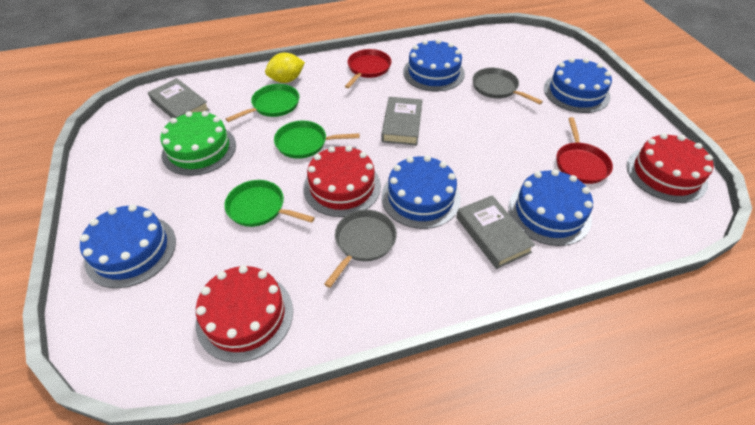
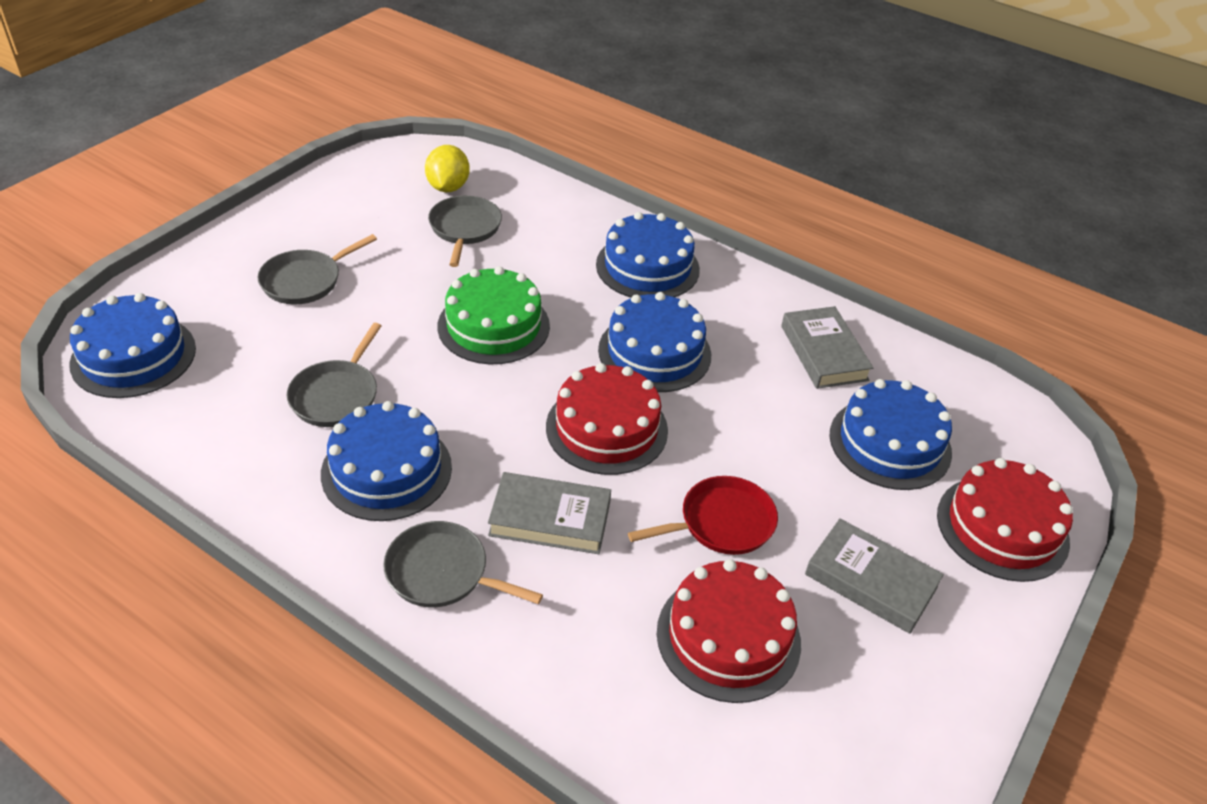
green pan: 3 -> 0
grey pan: 2 -> 4
red pan: 2 -> 1

